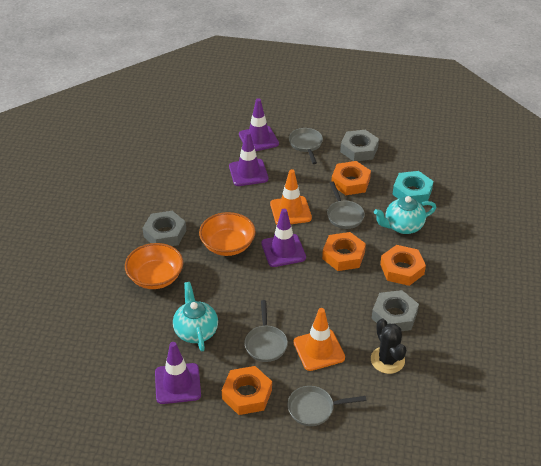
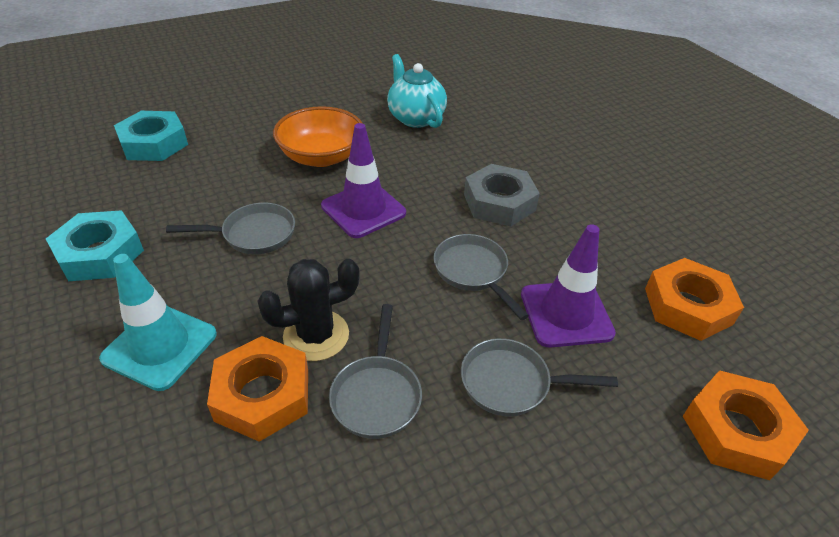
grey nut: 3 -> 1
orange bowl: 2 -> 1
orange nut: 4 -> 3
orange traffic cone: 2 -> 0
purple traffic cone: 4 -> 2
turquoise nut: 1 -> 2
turquoise teapot: 2 -> 1
turquoise traffic cone: 0 -> 1

